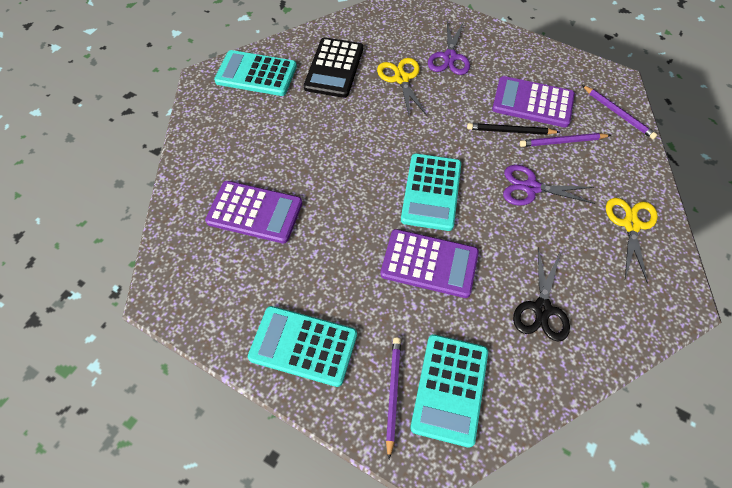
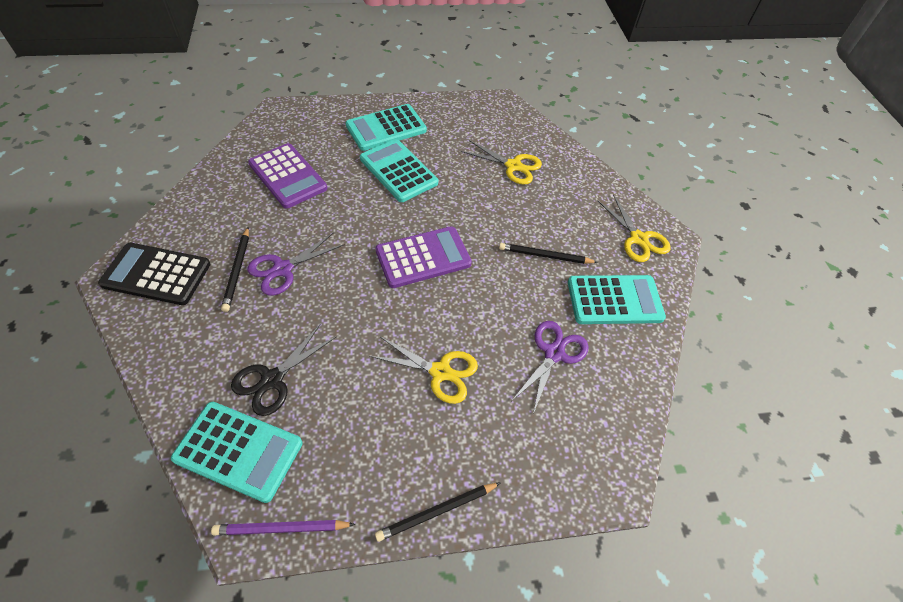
black pencil: 1 -> 3
purple calculator: 3 -> 2
purple pencil: 3 -> 1
yellow scissors: 2 -> 3

